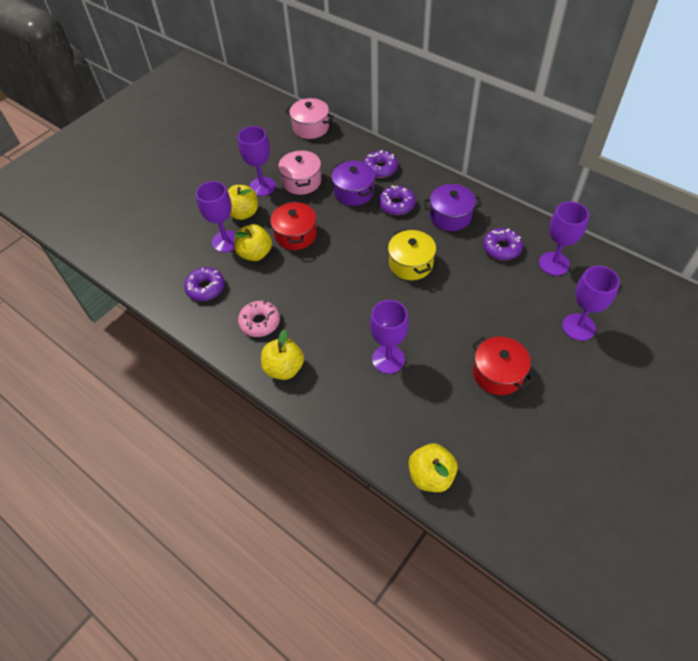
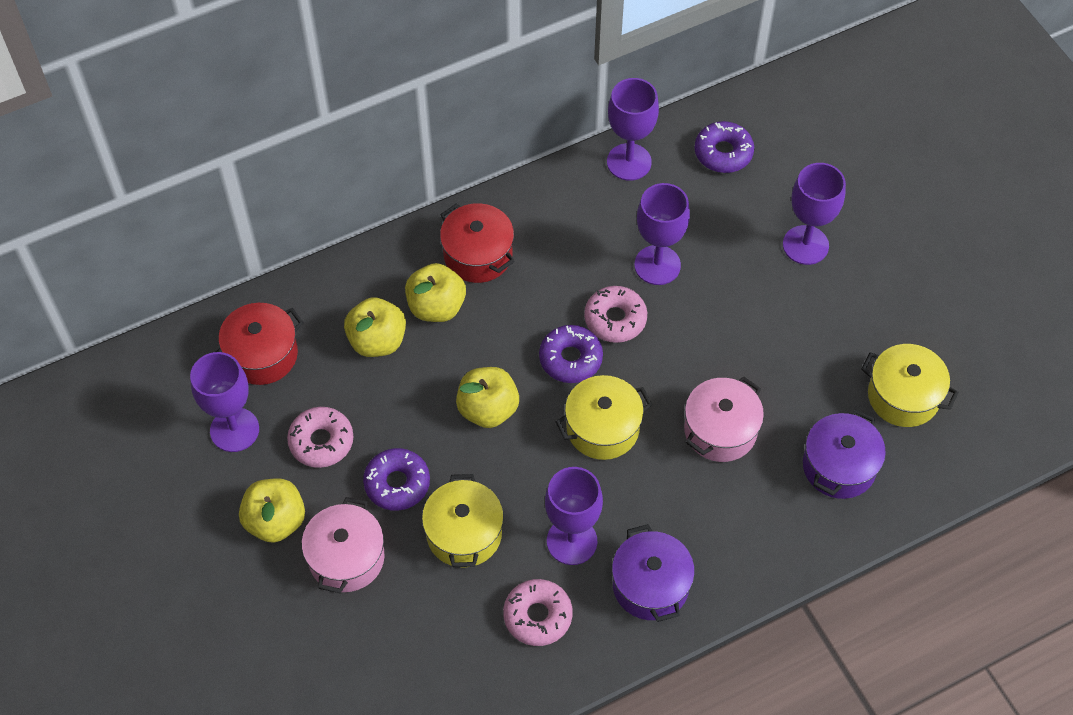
pink donut: 1 -> 3
purple donut: 4 -> 3
yellow pot: 1 -> 3

